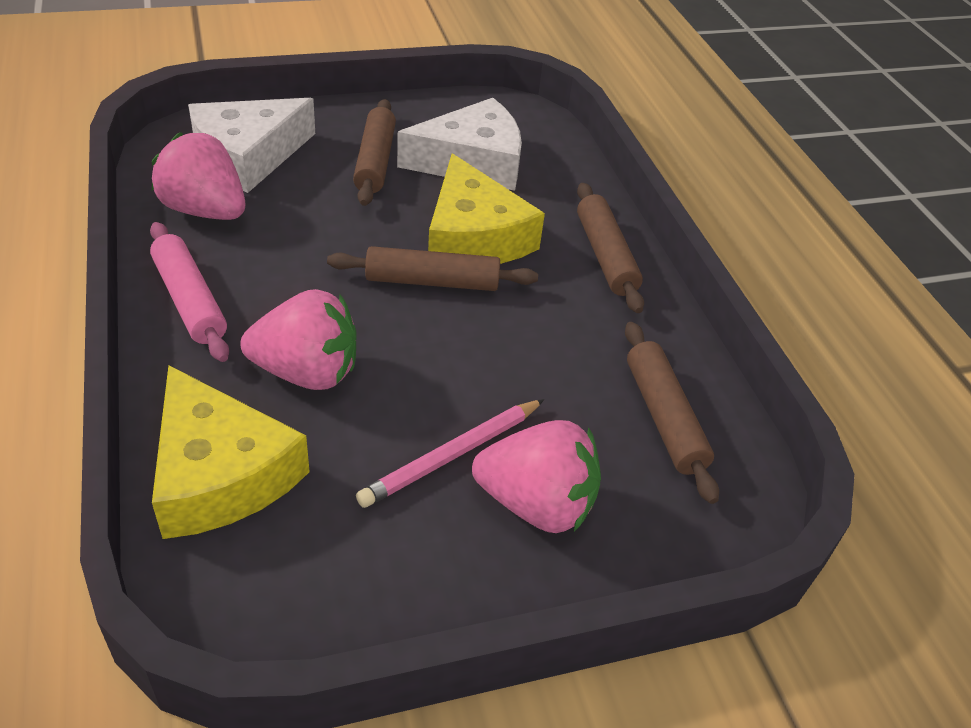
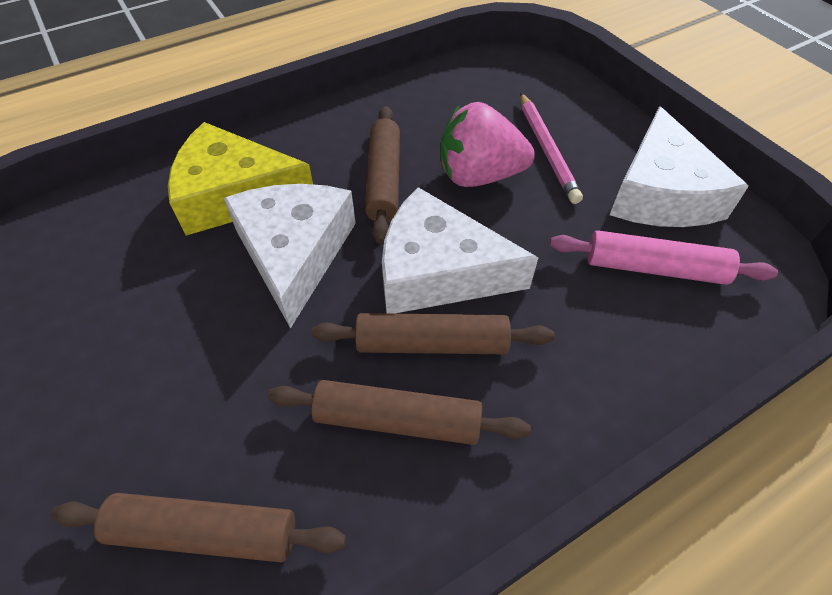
pink strawberry: 3 -> 1
white cheese: 2 -> 3
yellow cheese: 2 -> 1

